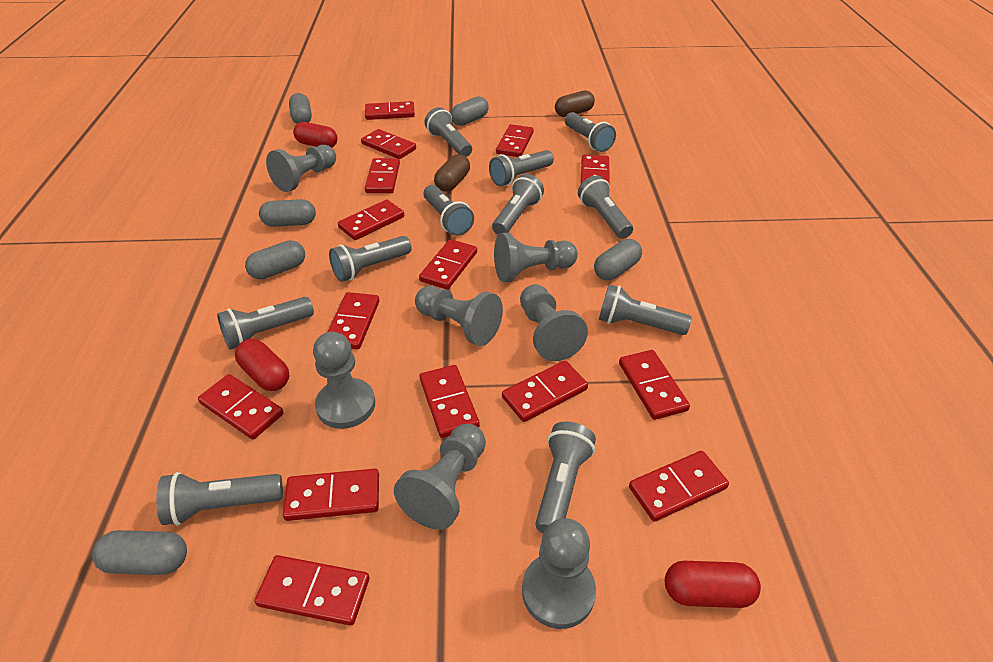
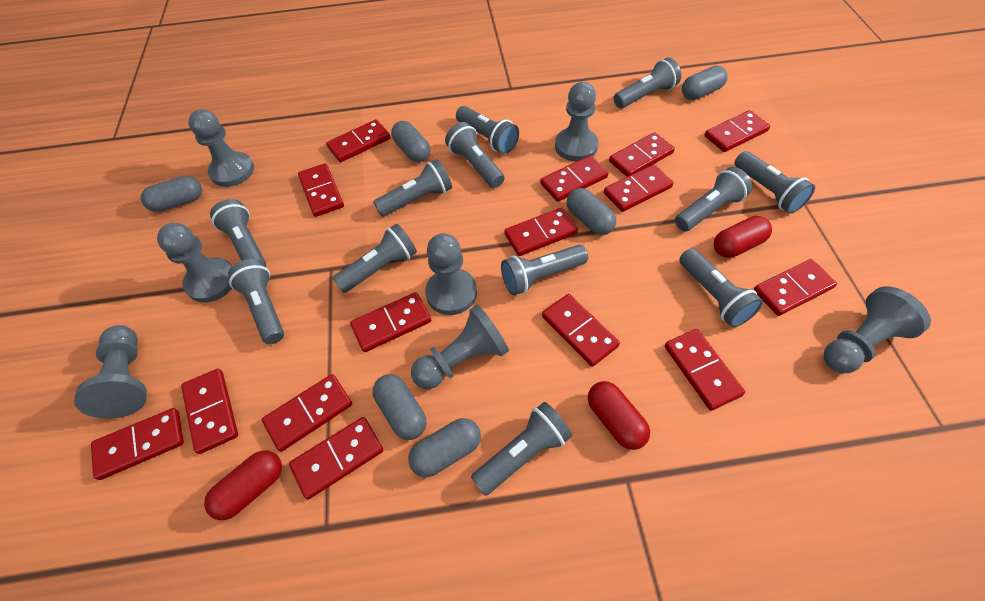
brown capsule: 2 -> 0
grey flashlight: 11 -> 12

